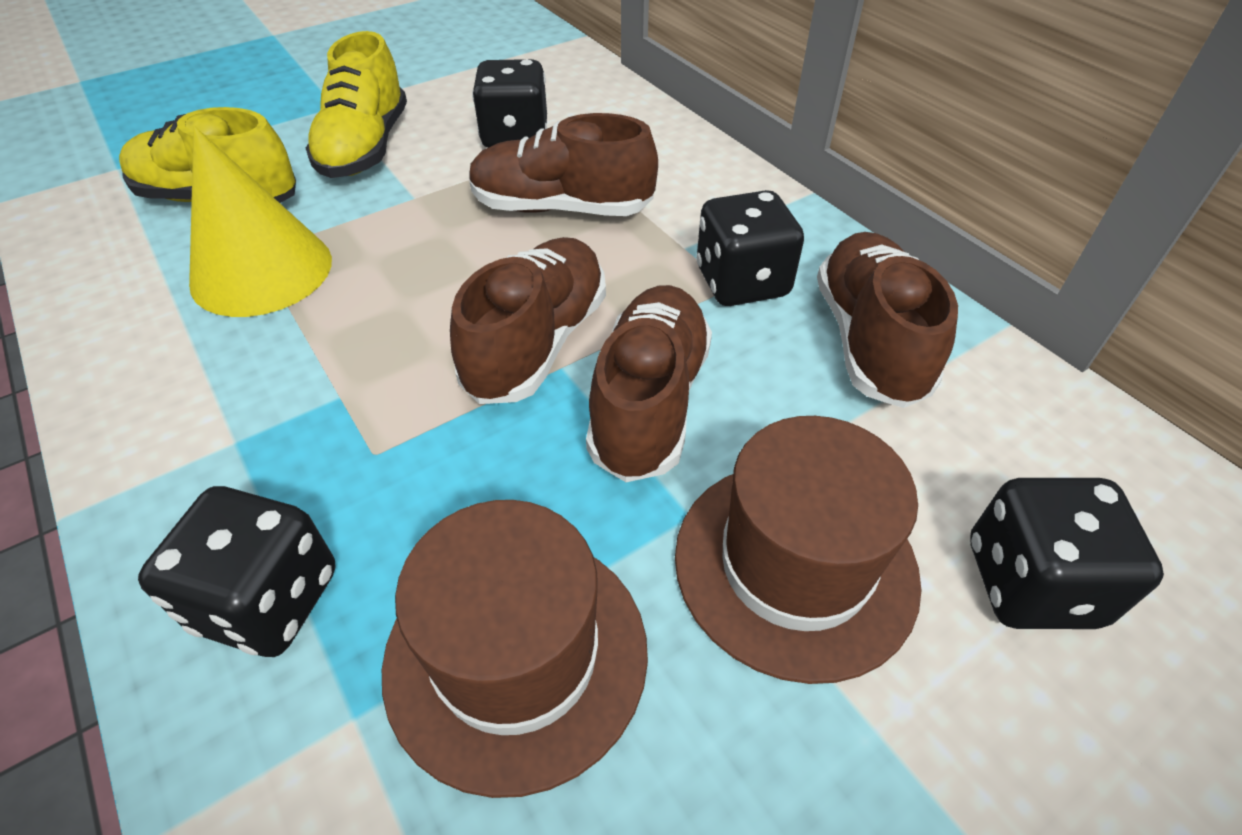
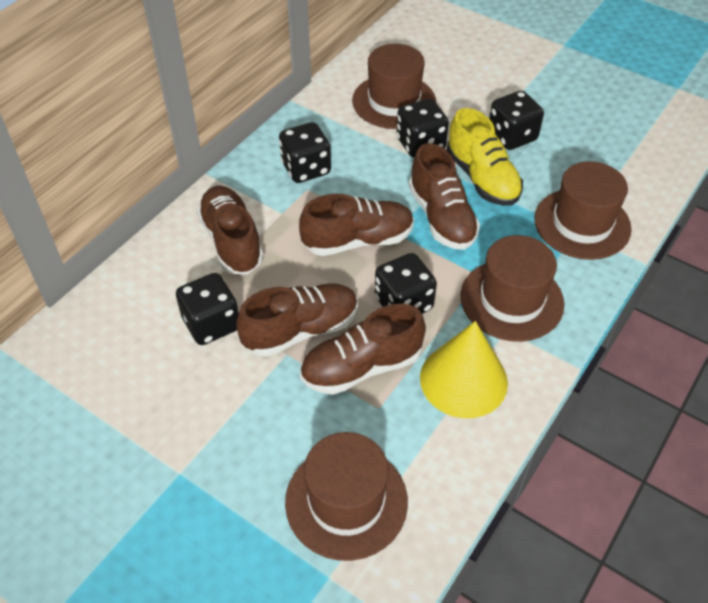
black dice: 4 -> 5
brown hat: 2 -> 4
brown shoe: 4 -> 5
yellow shoe: 2 -> 1

